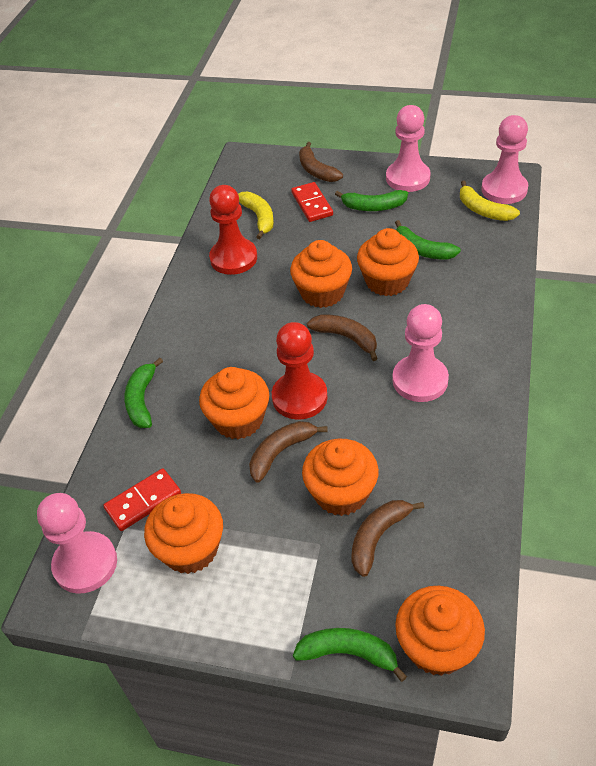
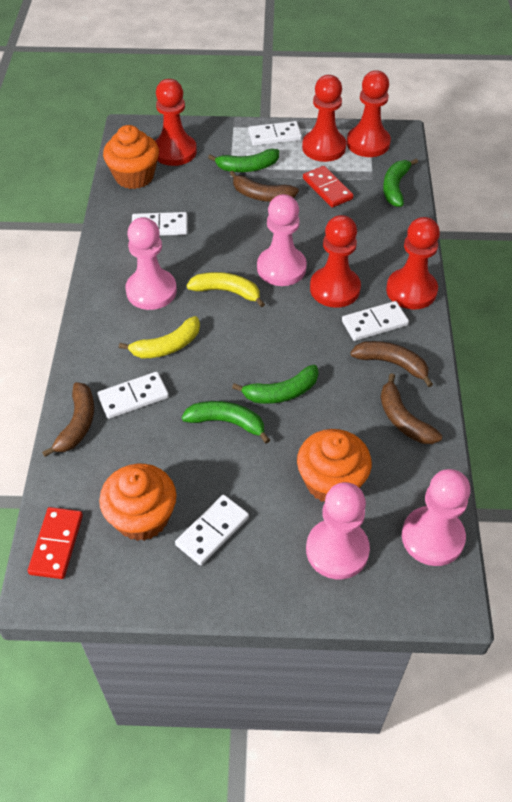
orange cupcake: 6 -> 3
red pawn: 2 -> 5
white domino: 0 -> 5

